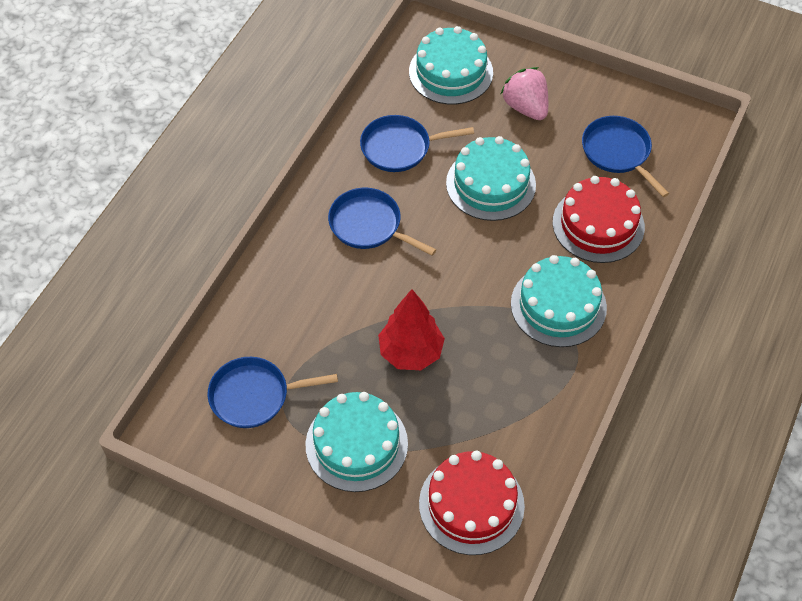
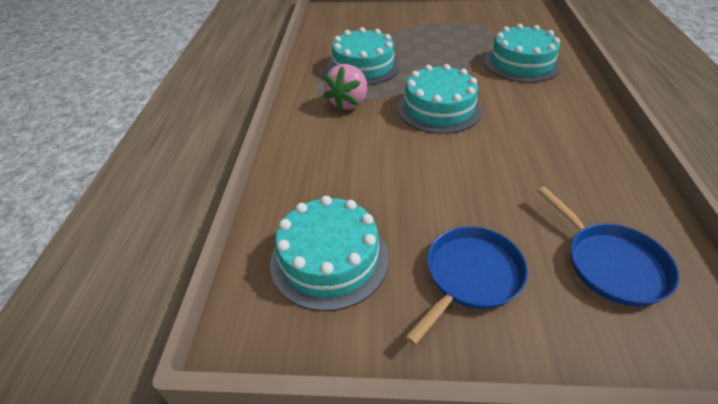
blue pan: 4 -> 2
red cake: 2 -> 0
red tree: 1 -> 0

